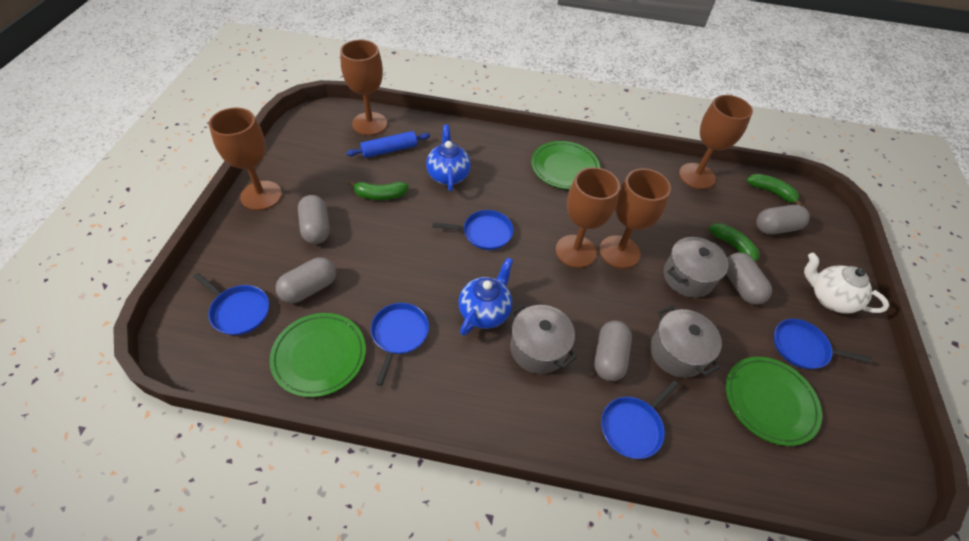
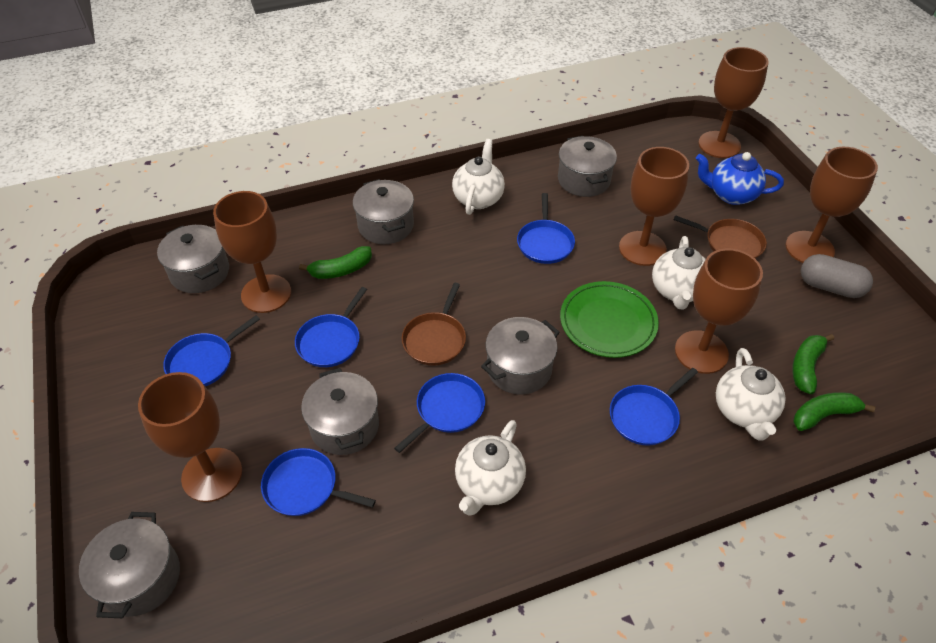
blue pan: 5 -> 6
blue rolling pin: 1 -> 0
blue teapot: 2 -> 1
brown goblet: 5 -> 6
brown pan: 0 -> 2
green plate: 3 -> 1
grey capsule: 5 -> 1
grey pot: 3 -> 6
white teapot: 1 -> 4

